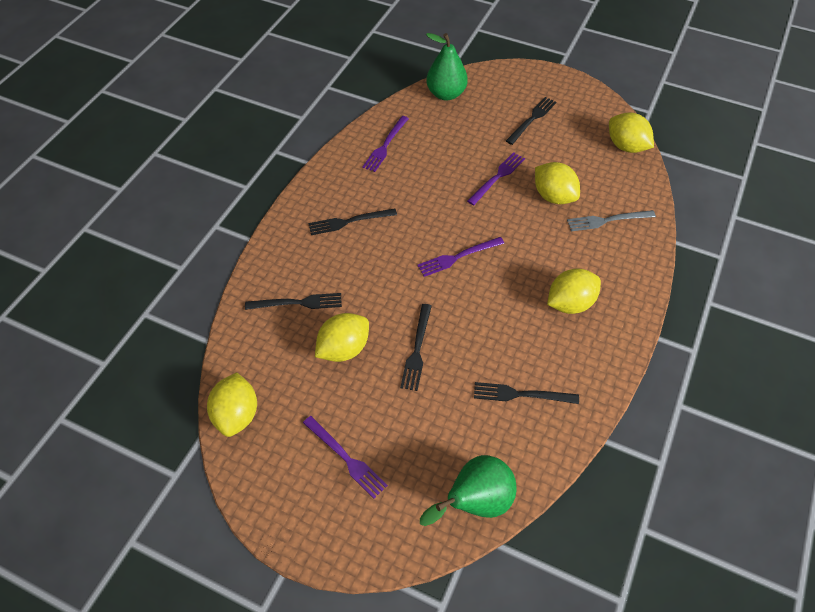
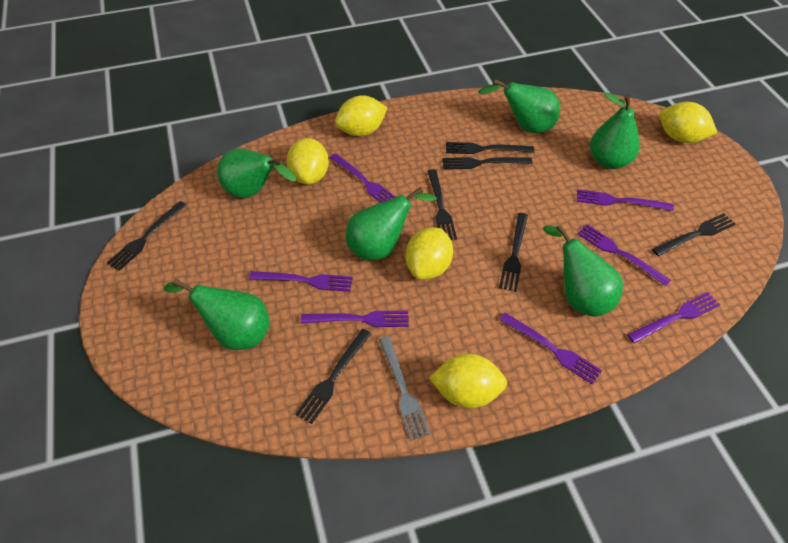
black fork: 5 -> 7
green pear: 2 -> 6
purple fork: 4 -> 7

